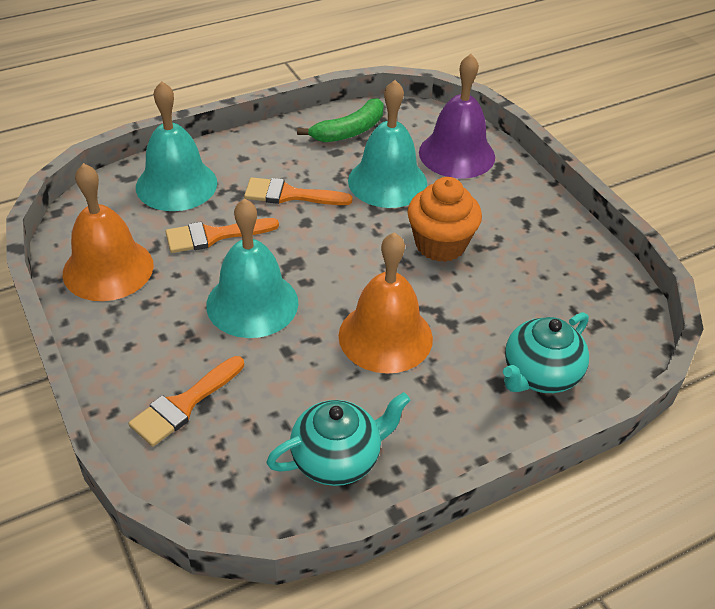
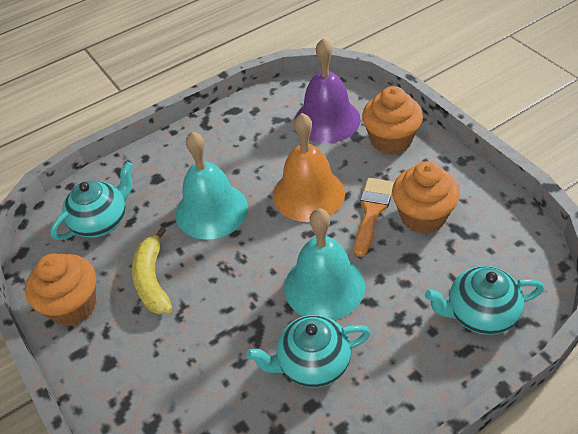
green banana: 1 -> 0
orange bell: 2 -> 1
orange brush: 3 -> 1
orange cupcake: 1 -> 3
turquoise bell: 3 -> 2
turquoise teapot: 2 -> 3
yellow banana: 0 -> 1

